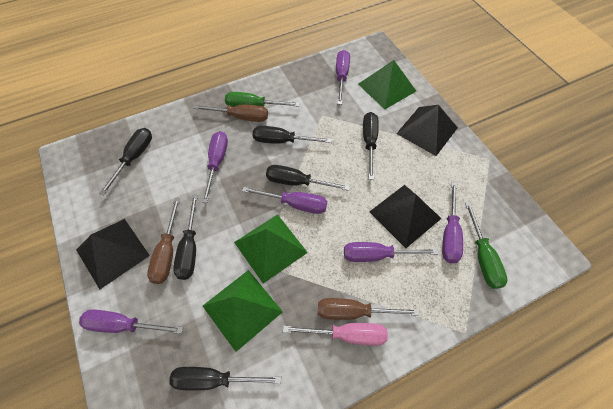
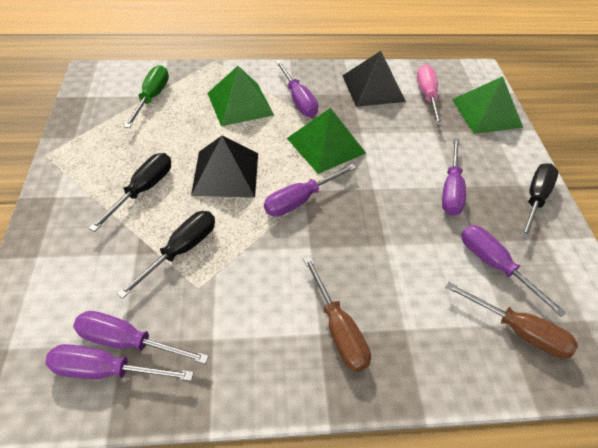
black pyramid: 3 -> 2
black screwdriver: 6 -> 3
brown screwdriver: 3 -> 2
green screwdriver: 2 -> 1

